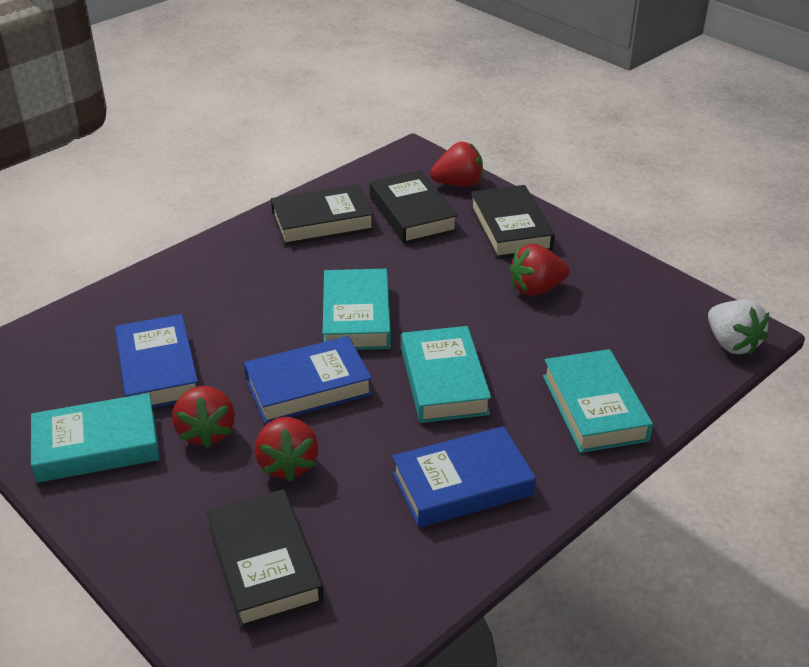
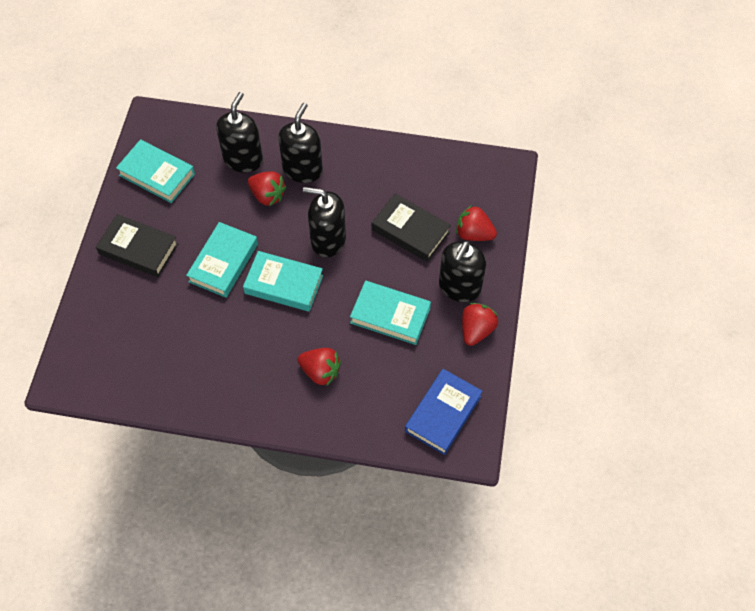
black book: 4 -> 2
black soap dispenser: 0 -> 4
blue book: 3 -> 1
white strawberry: 1 -> 0

